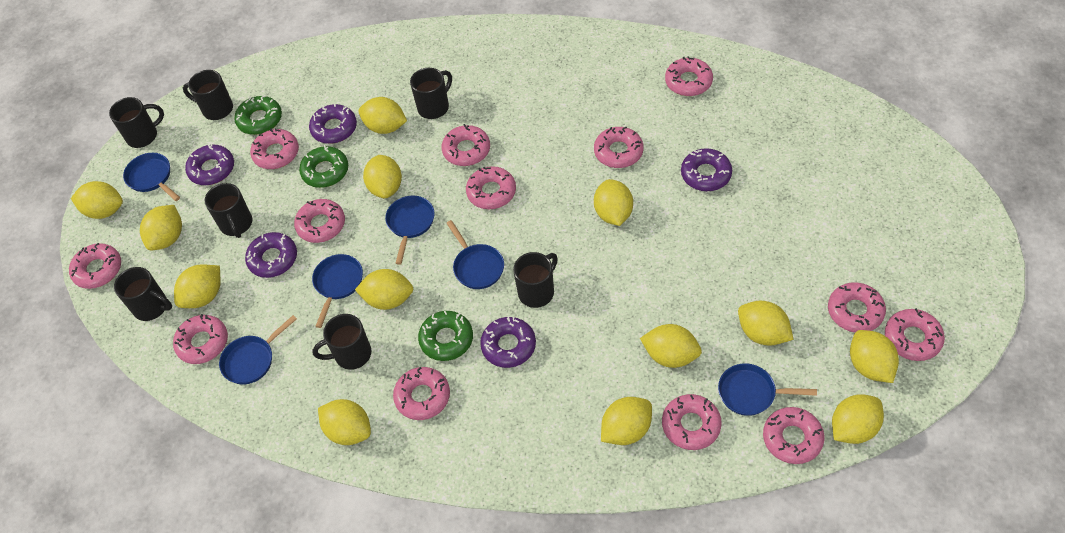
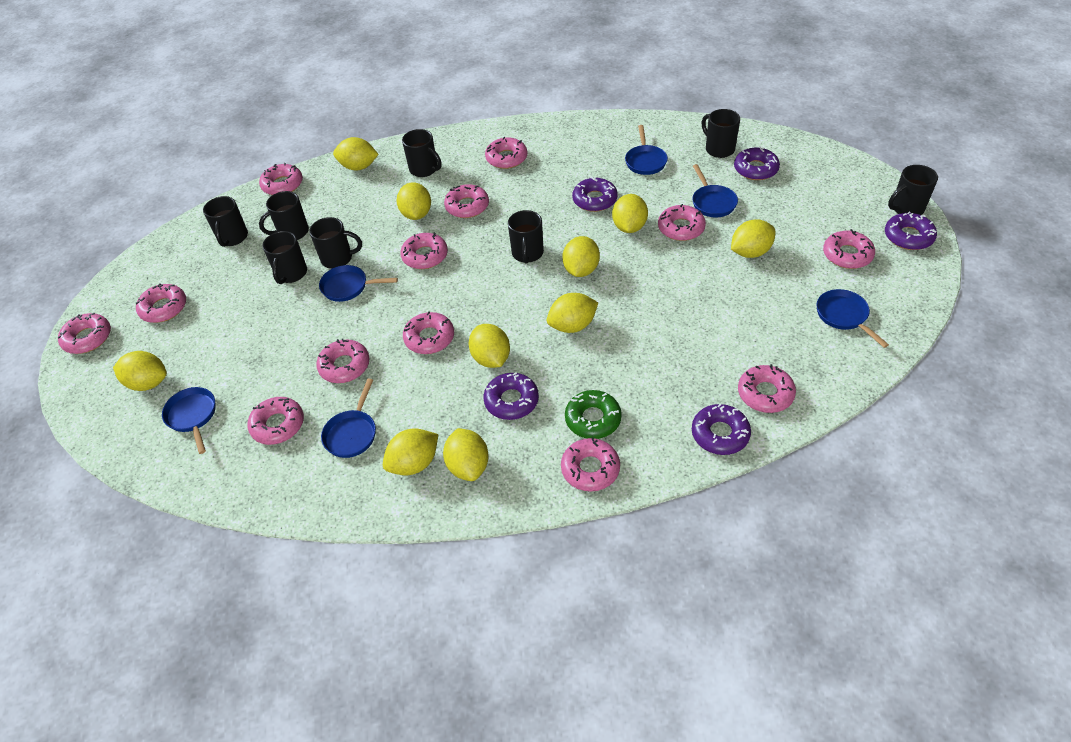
black mug: 7 -> 8
green donut: 3 -> 1
yellow lemon: 13 -> 10

